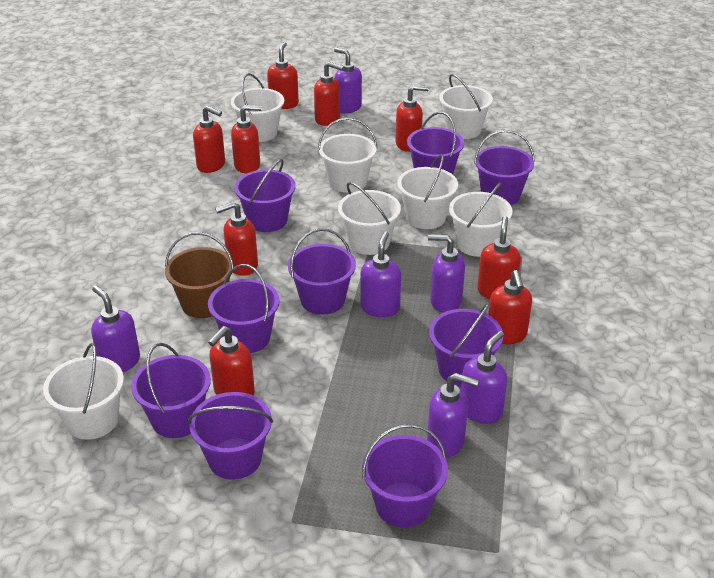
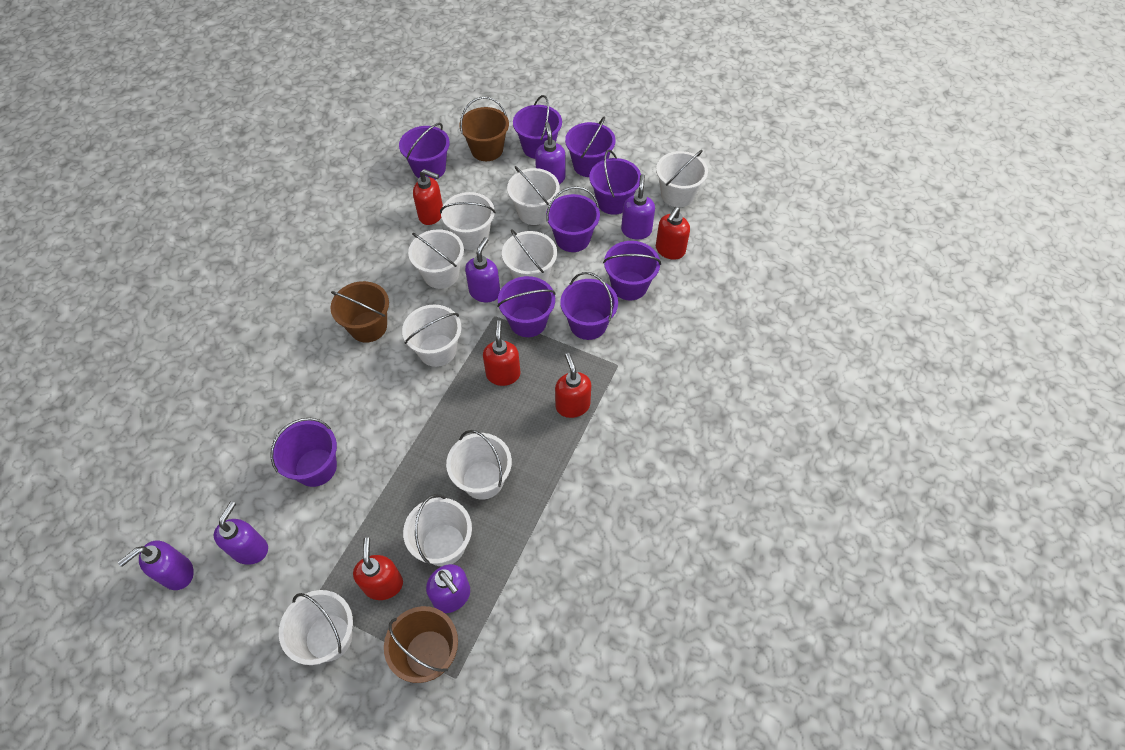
brown bucket: 1 -> 3
red soap dispenser: 9 -> 5
white bucket: 7 -> 9

